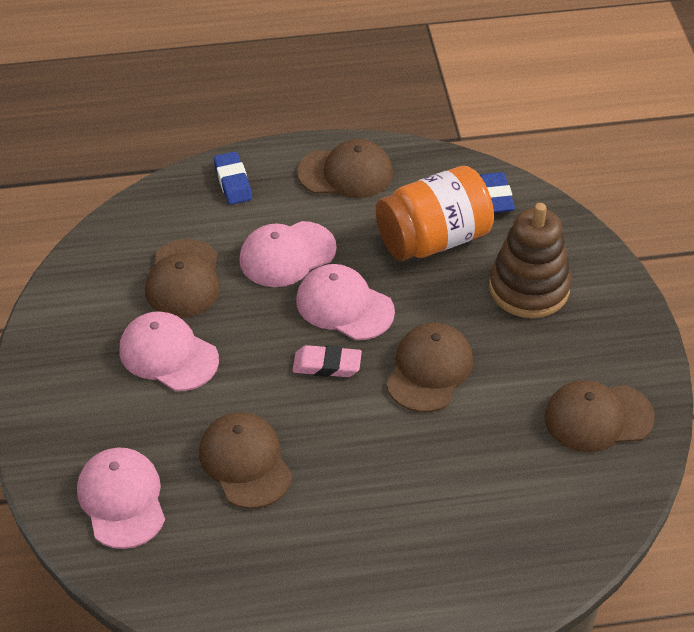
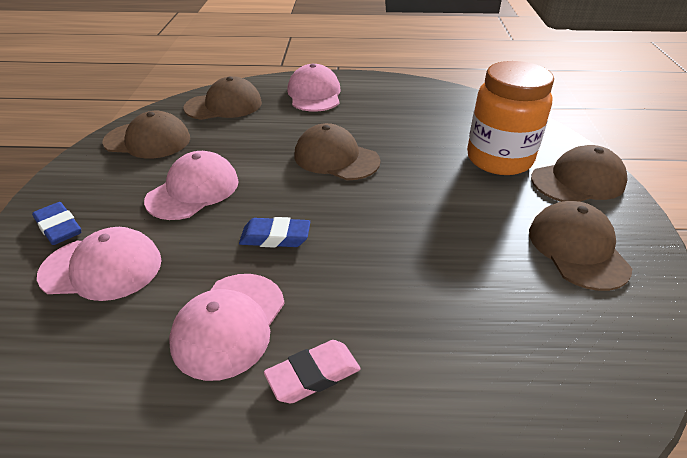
brown stacking toy: 1 -> 0

